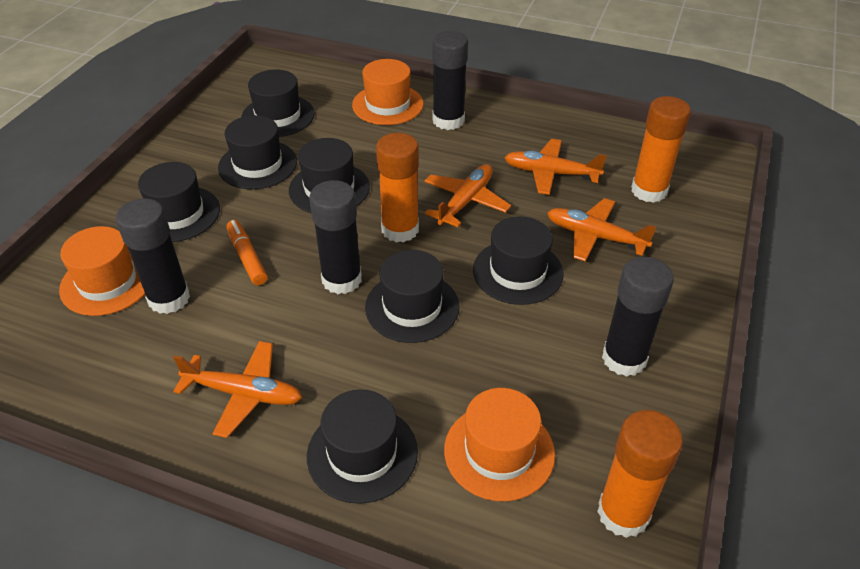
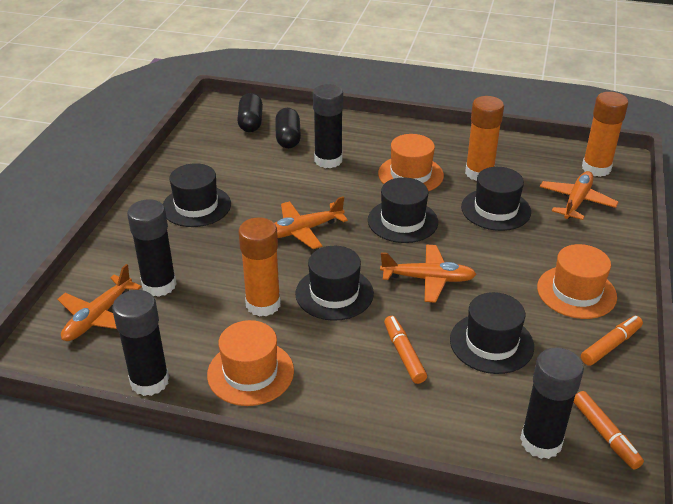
black capsule: 0 -> 2
black hat: 7 -> 5
orange marker: 1 -> 3

